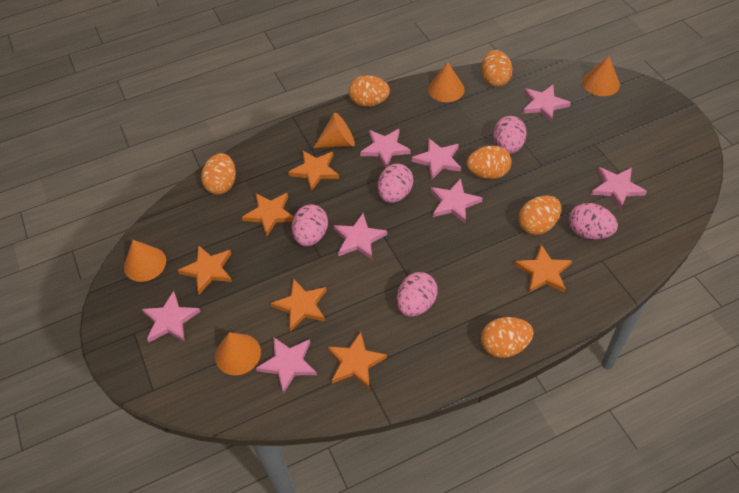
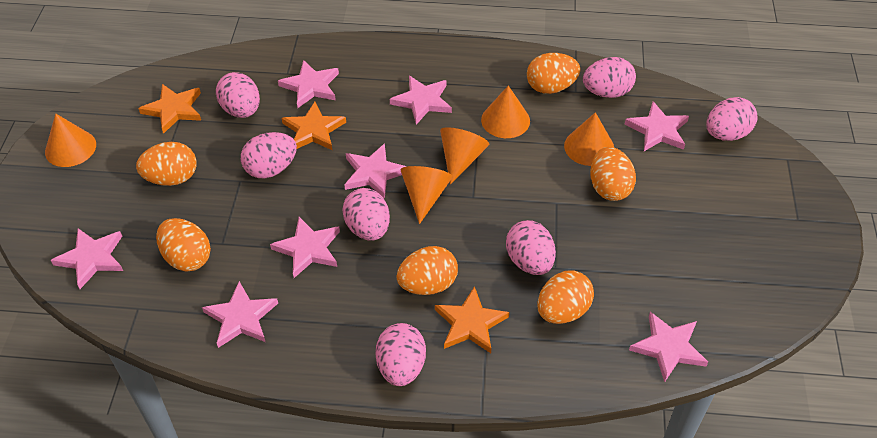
orange star: 6 -> 3
pink egg: 5 -> 7

